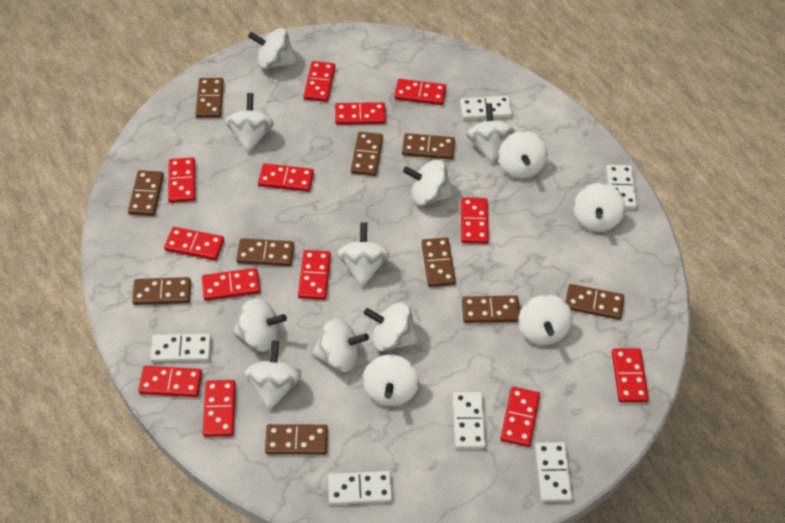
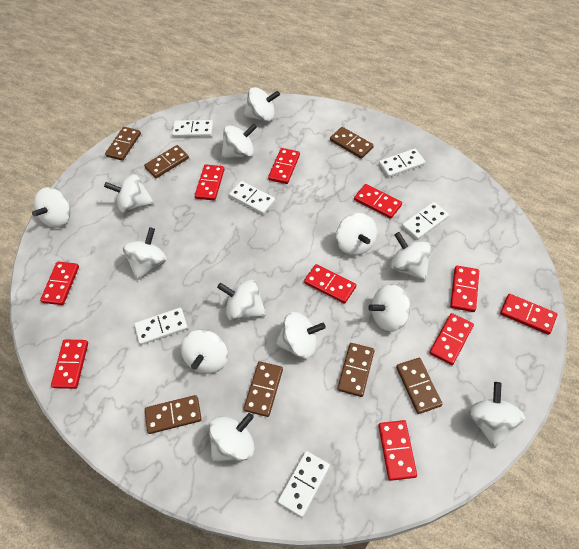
brown domino: 10 -> 7
red domino: 13 -> 10

